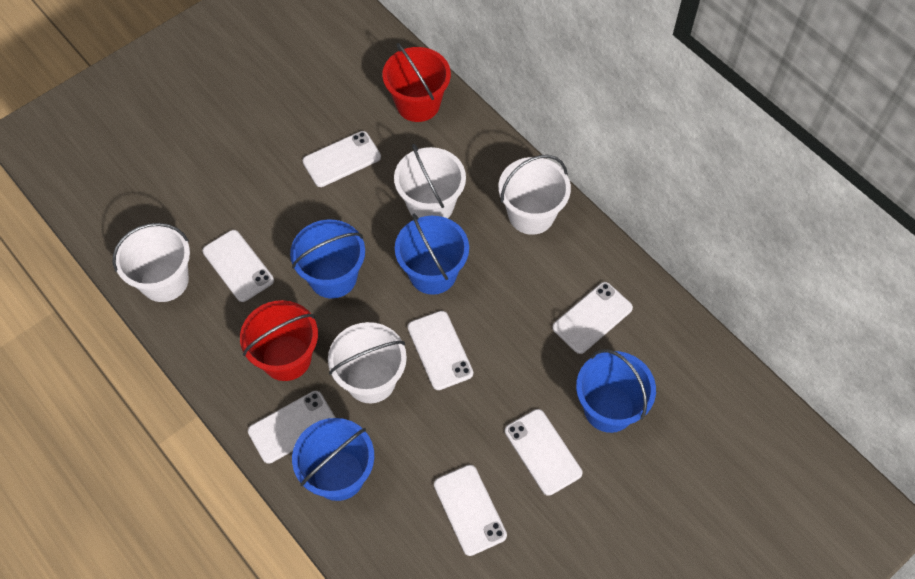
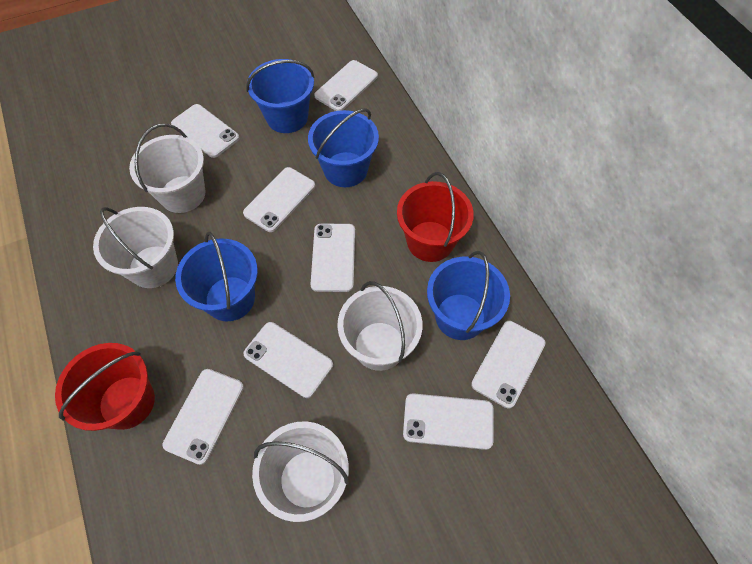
white phone: 7 -> 8

